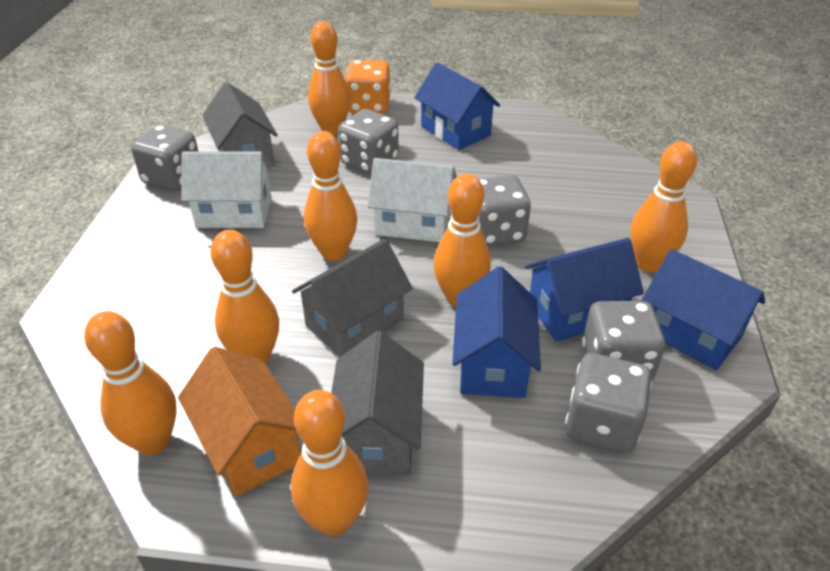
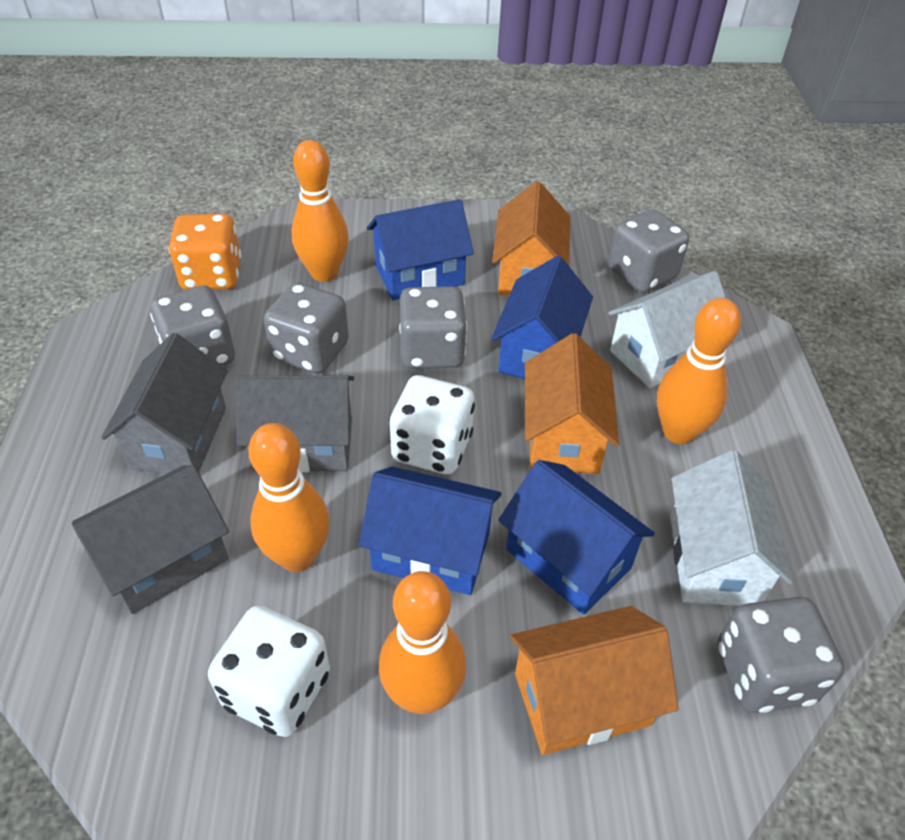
orange bowling pin: 7 -> 4
orange house: 1 -> 3
white dice: 0 -> 2

